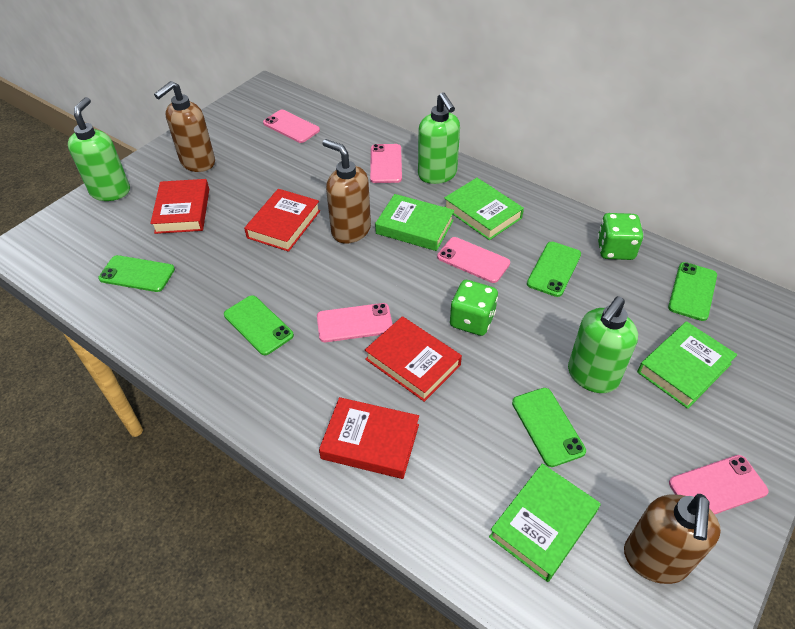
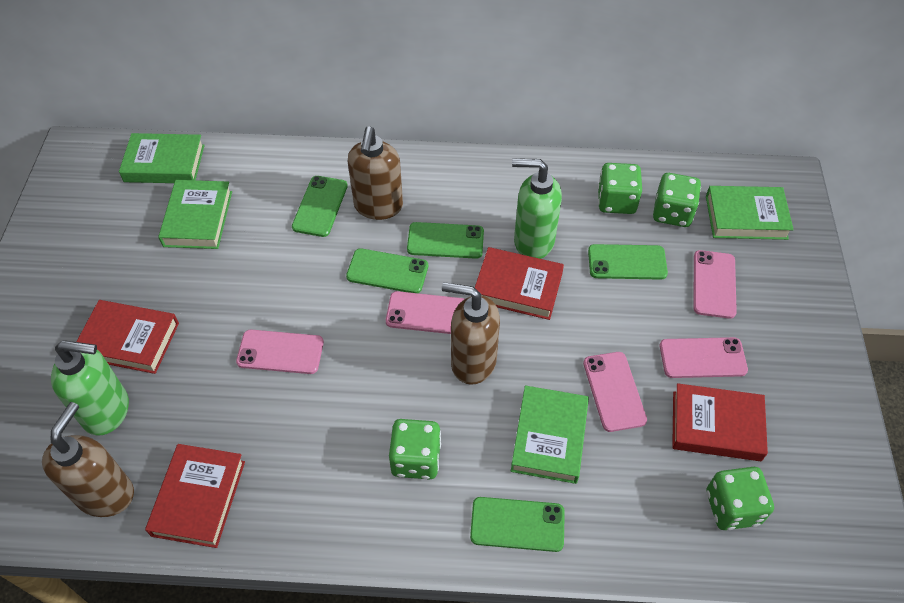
green dice: 2 -> 4
green soap dispenser: 3 -> 2

